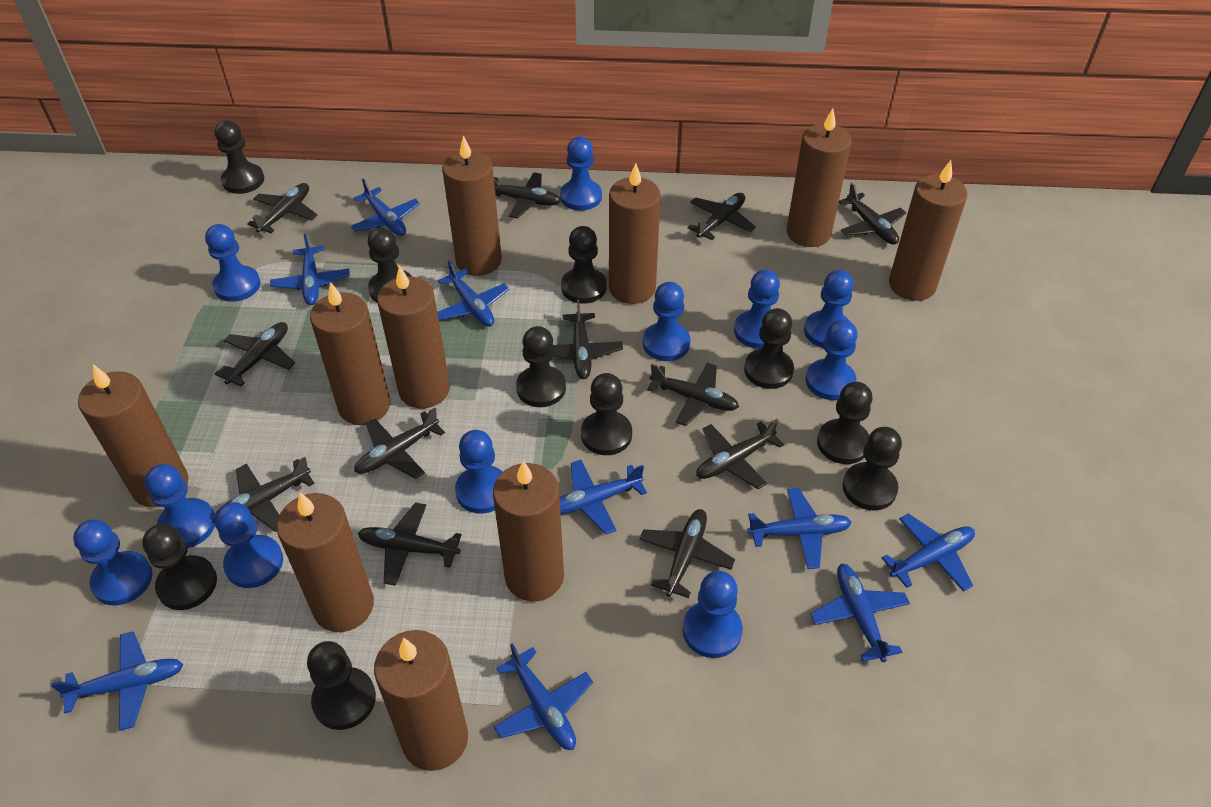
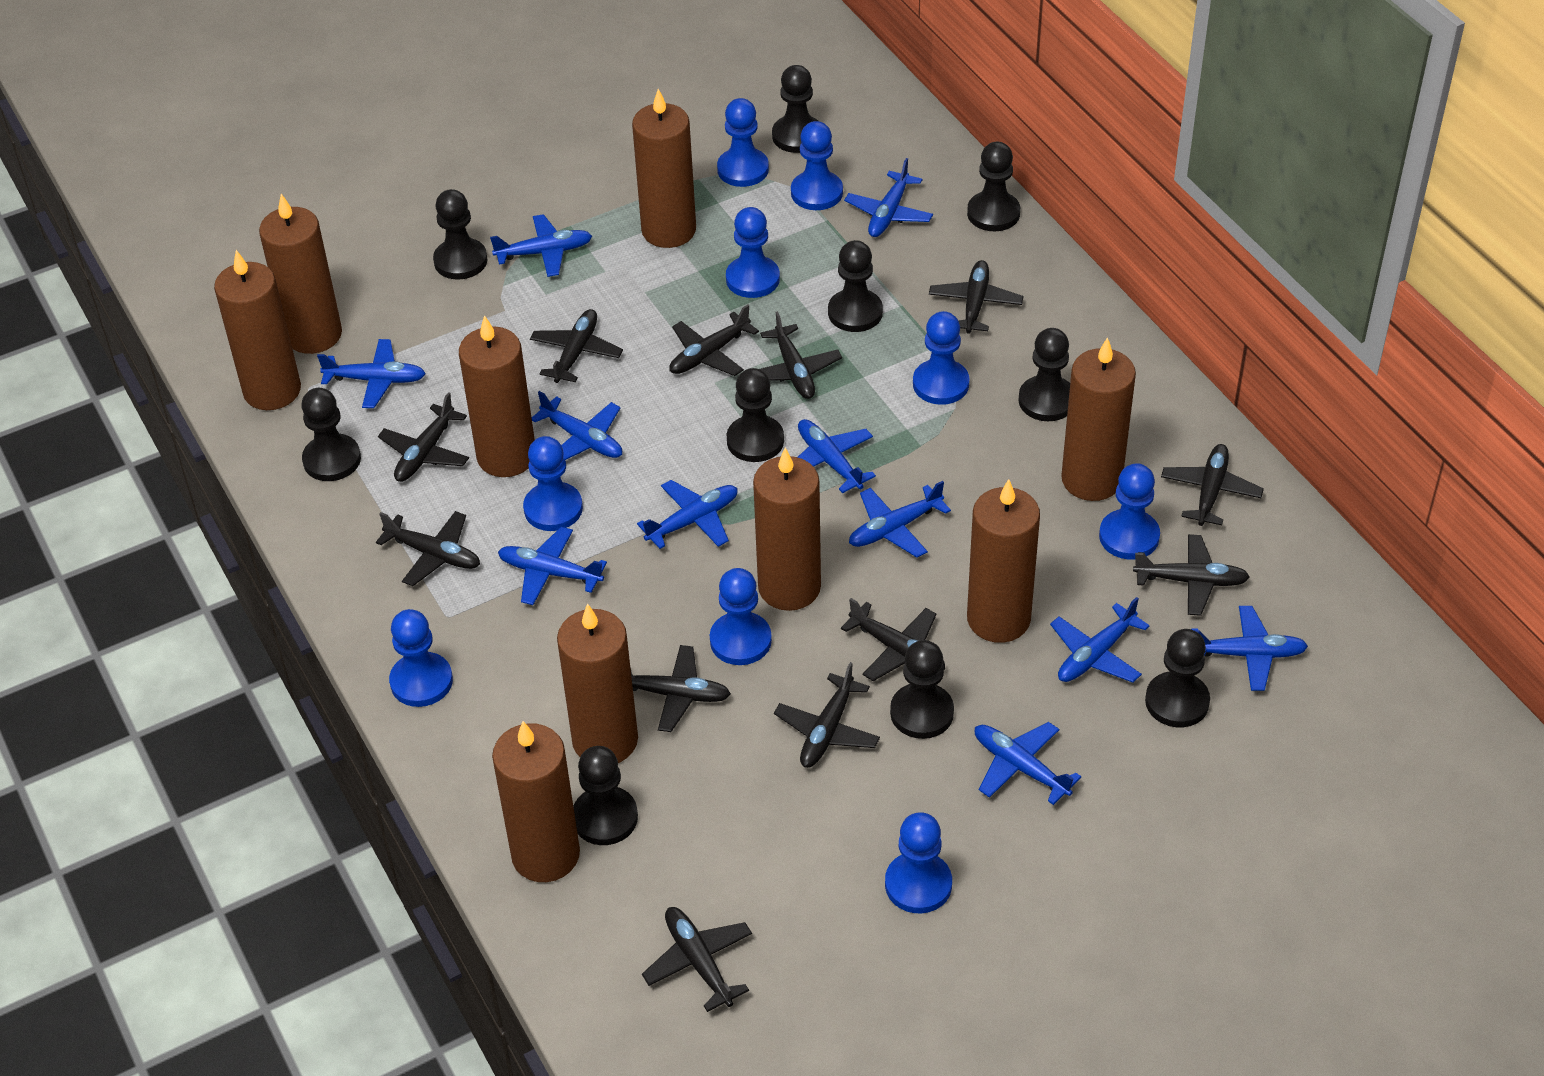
blue pawn: 11 -> 9
blue plane: 9 -> 11
brown candle: 10 -> 9

